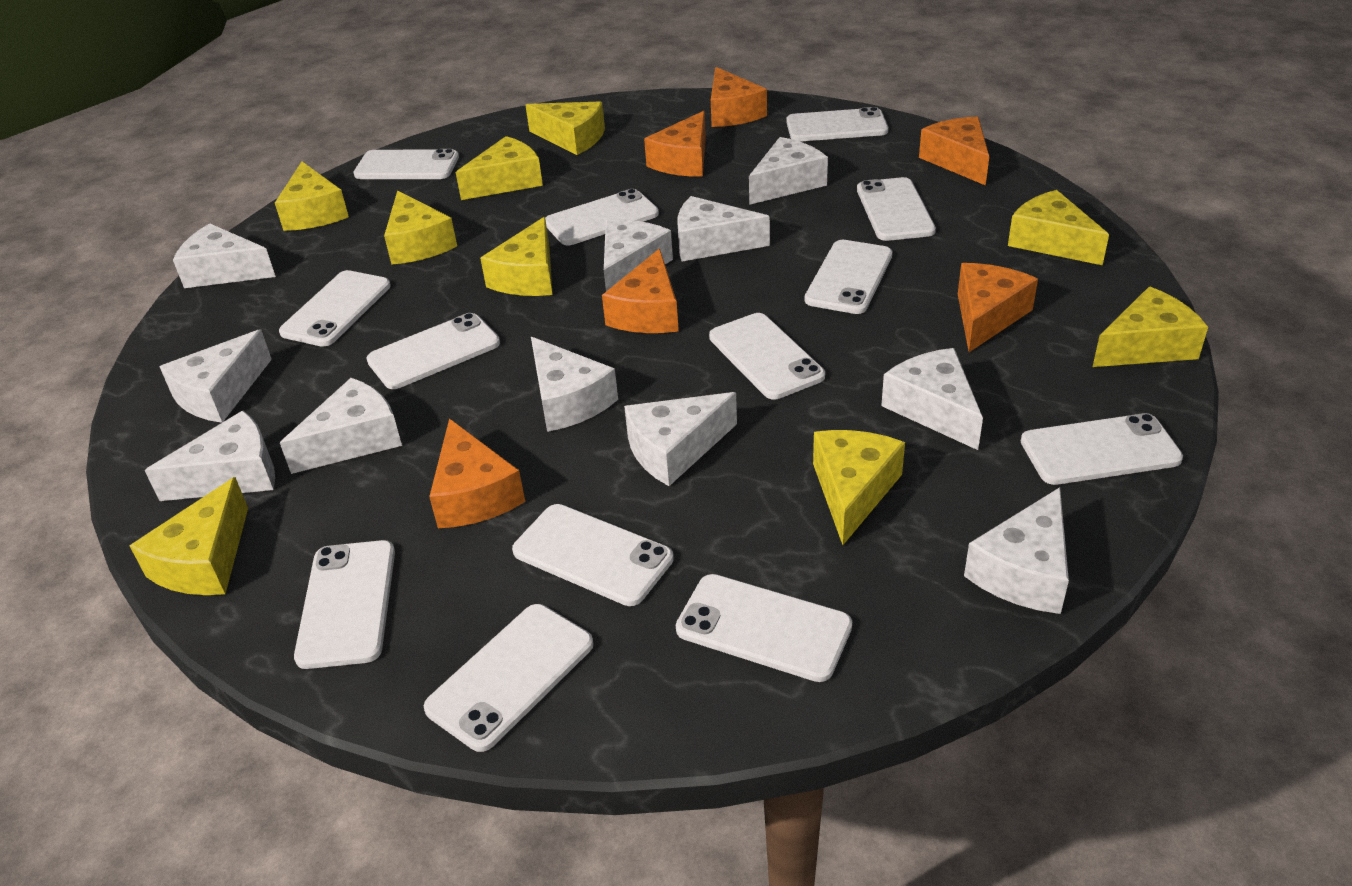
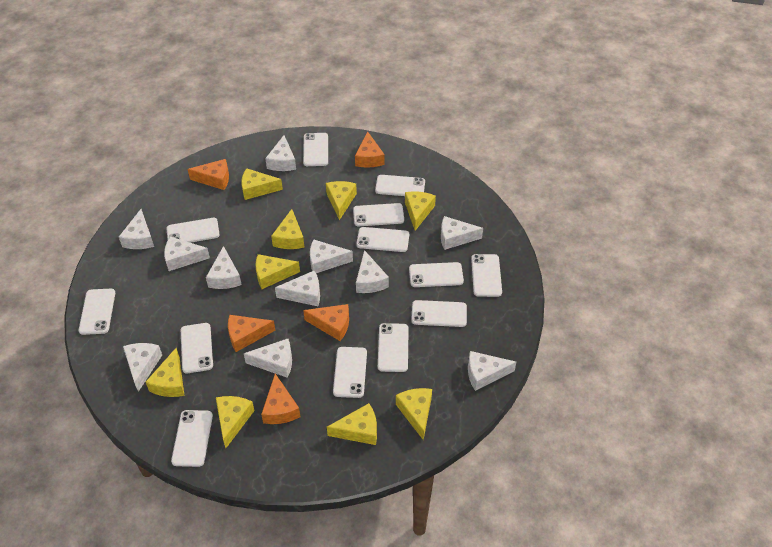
orange cheese: 6 -> 5

